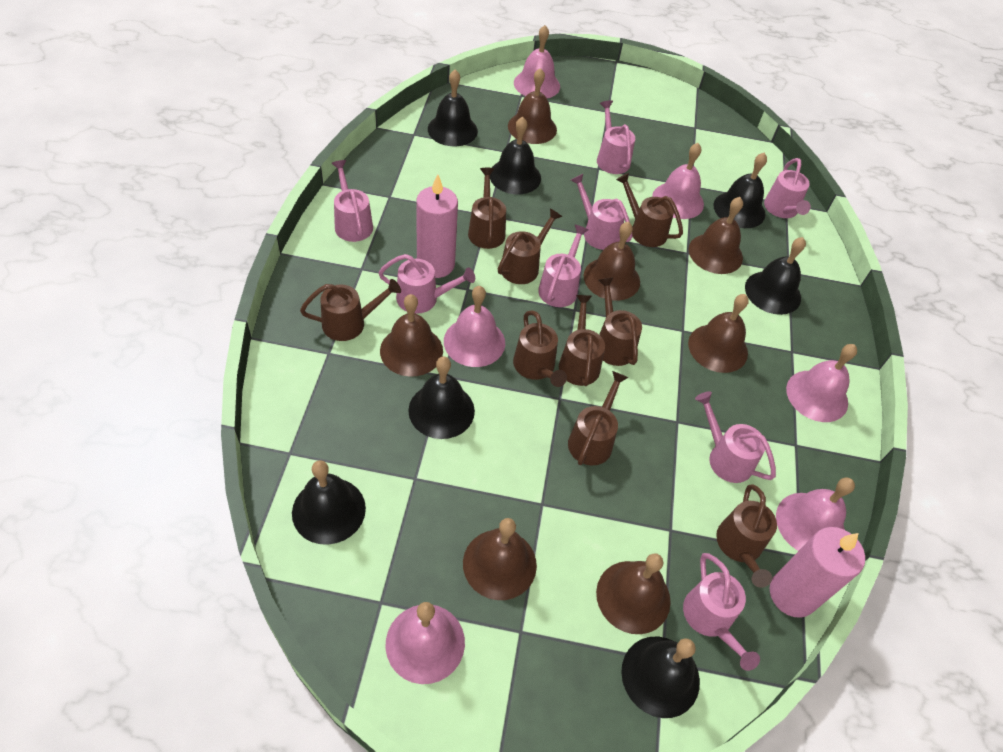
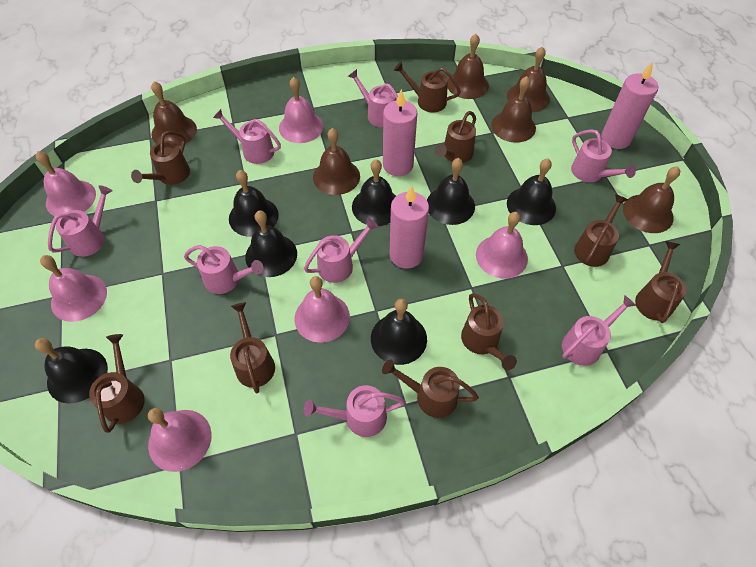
brown bell: 7 -> 6
pink candle: 2 -> 3

